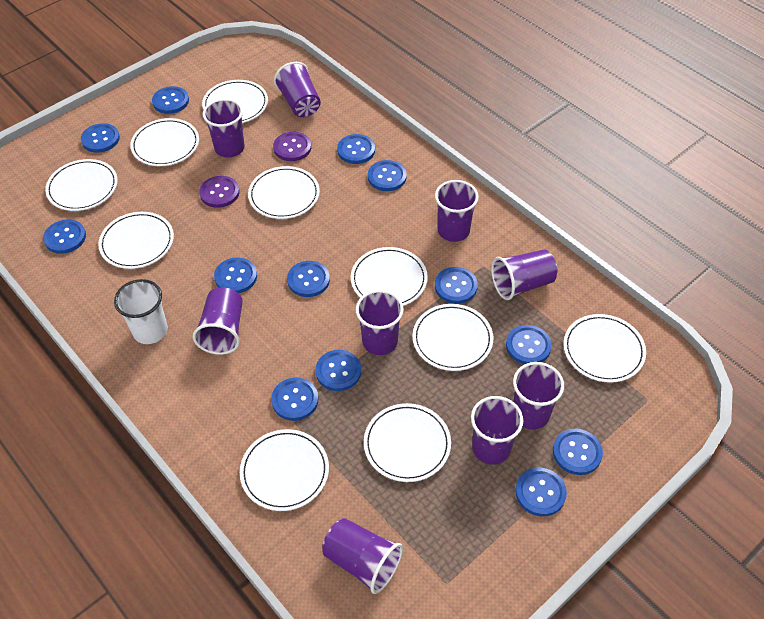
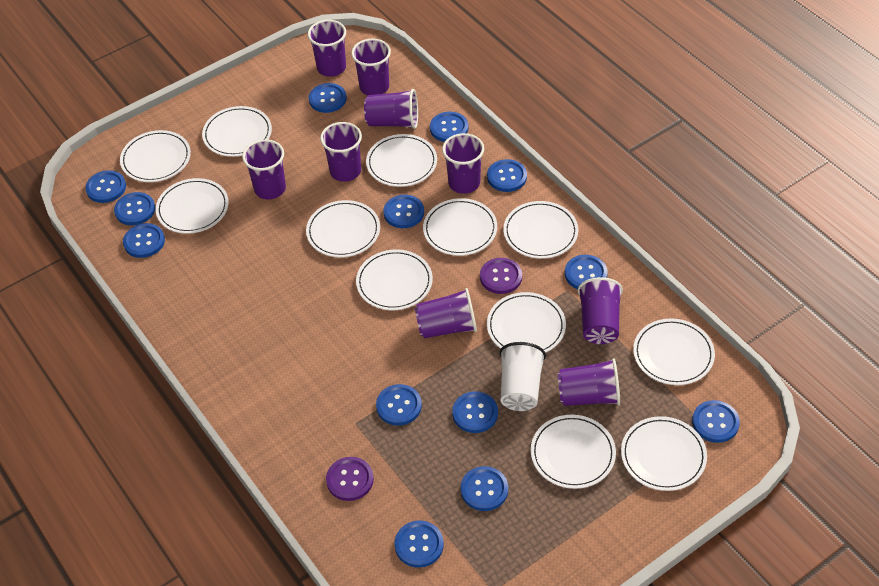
white plate: 10 -> 12

